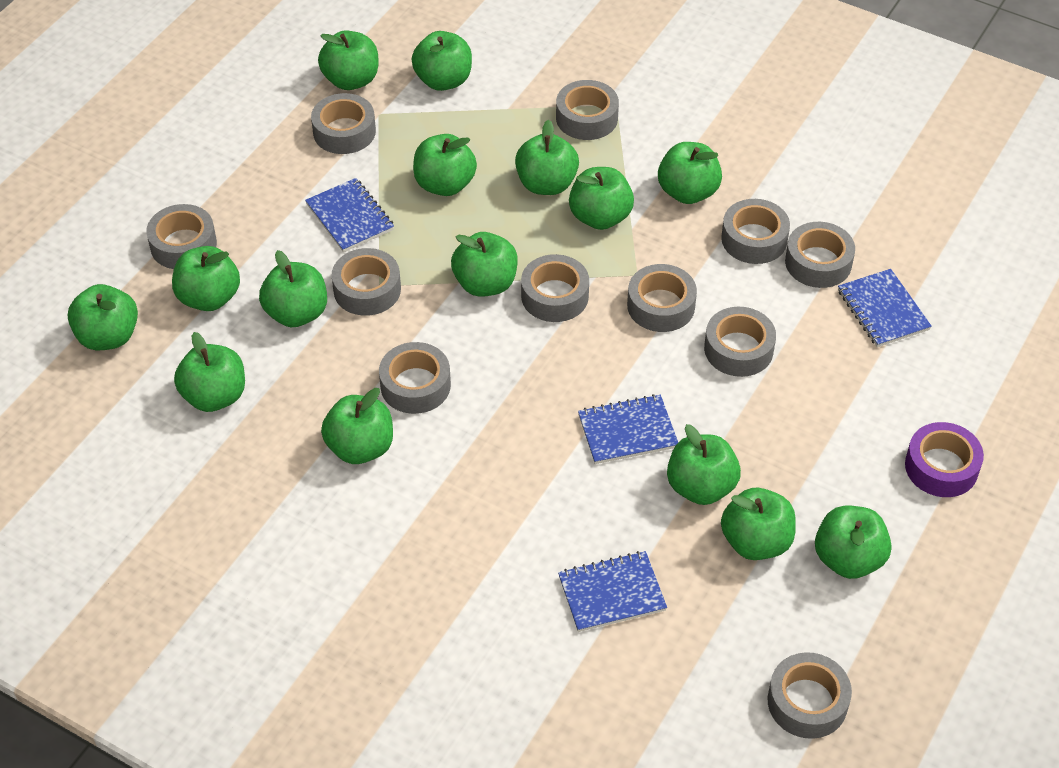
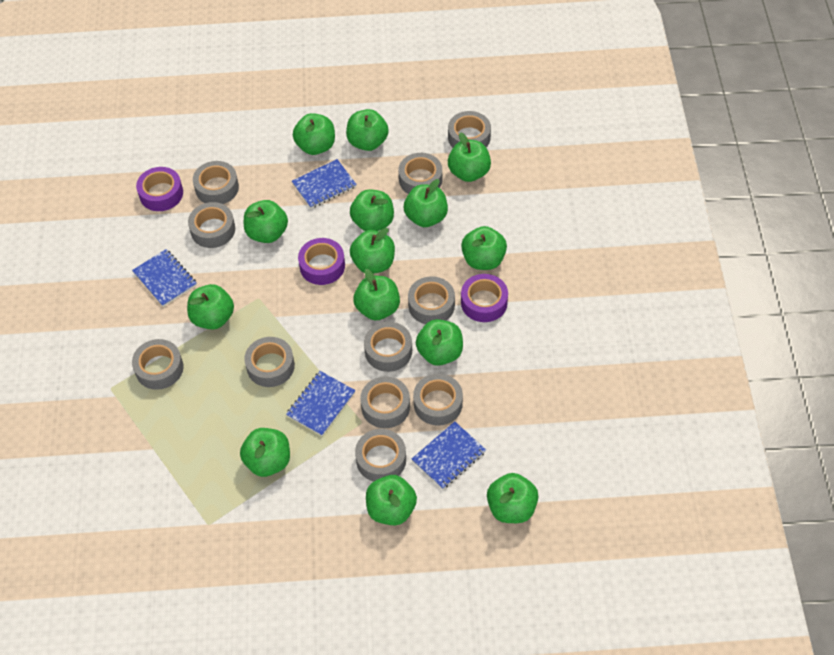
green apple: 15 -> 14
purple tape: 1 -> 3

